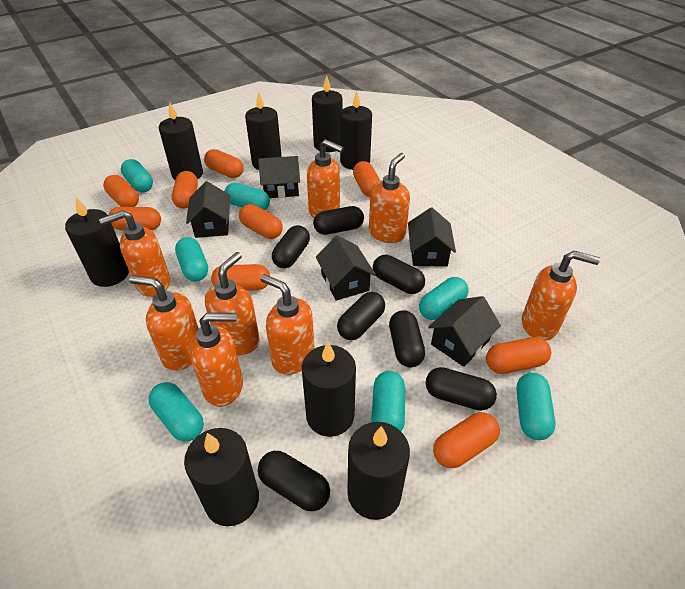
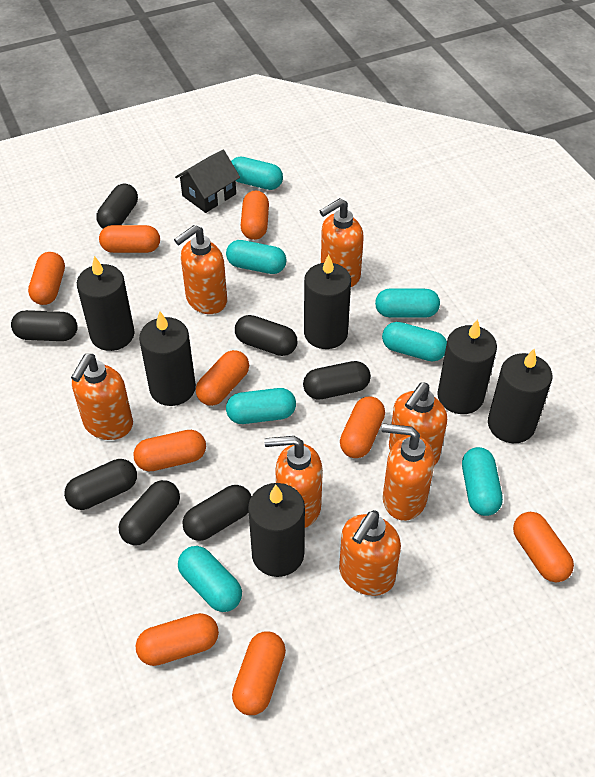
black candle: 8 -> 6
black house: 5 -> 1
orange soap dispenser: 8 -> 7

